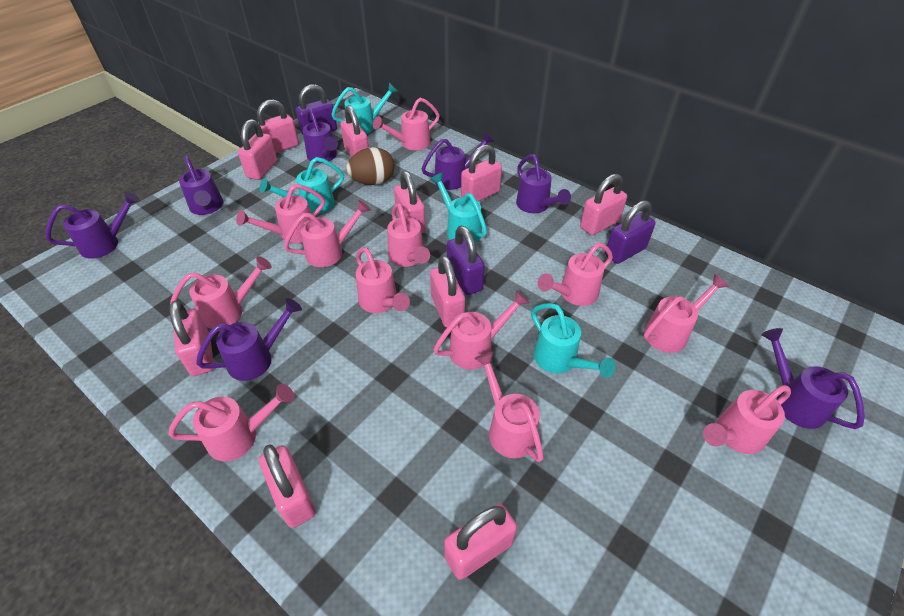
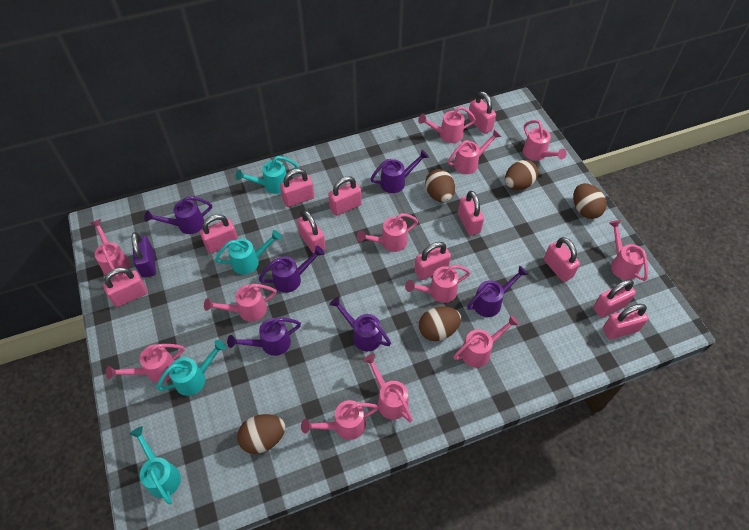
brown egg: 1 -> 5
pink padlock: 10 -> 11
purple padlock: 3 -> 1
purple watering can: 7 -> 6

